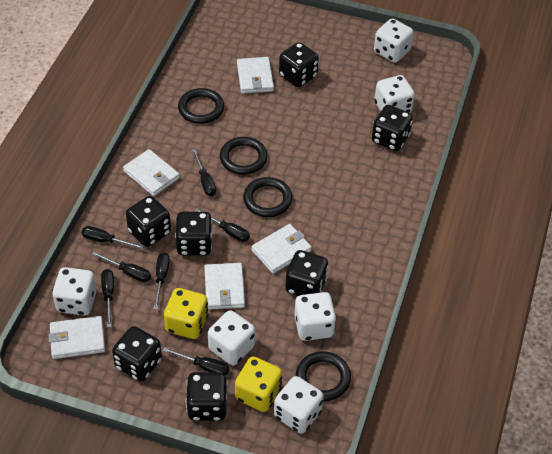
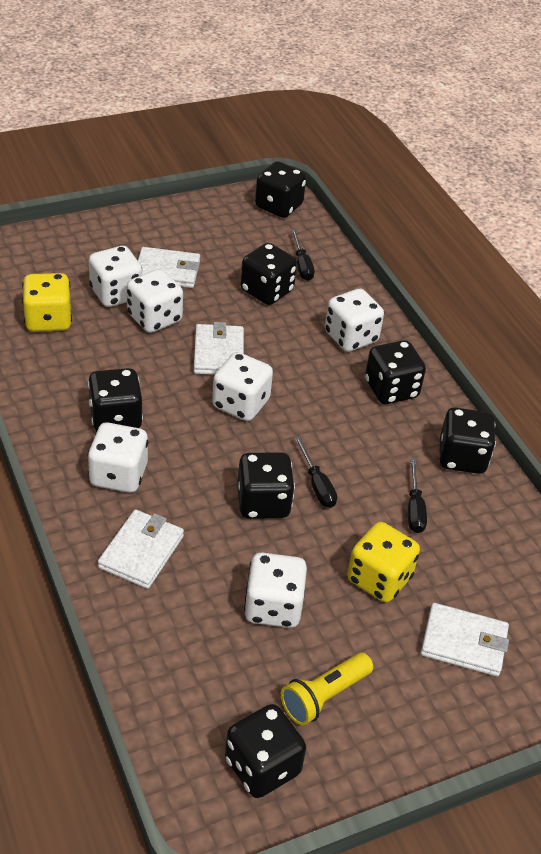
black ring: 4 -> 0
black screwdriver: 7 -> 3
white wallet: 5 -> 4
yellow flashlight: 0 -> 1

